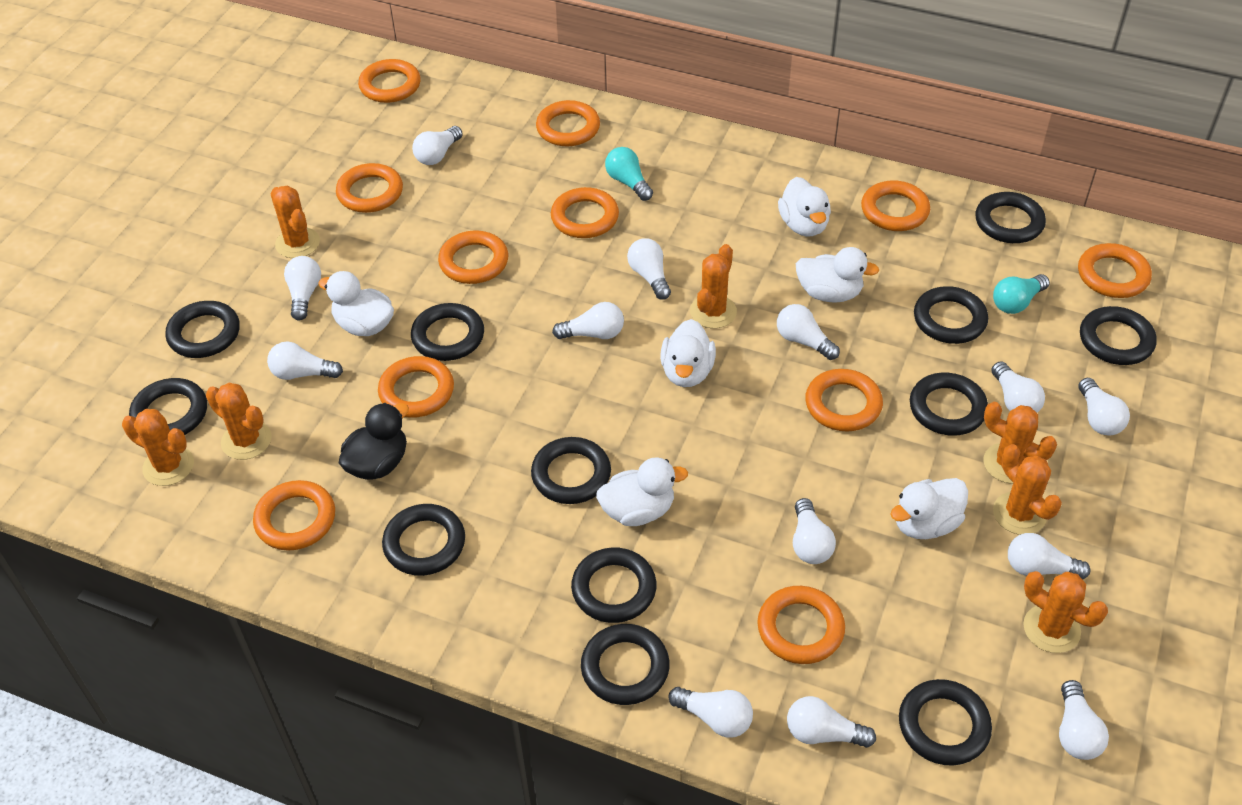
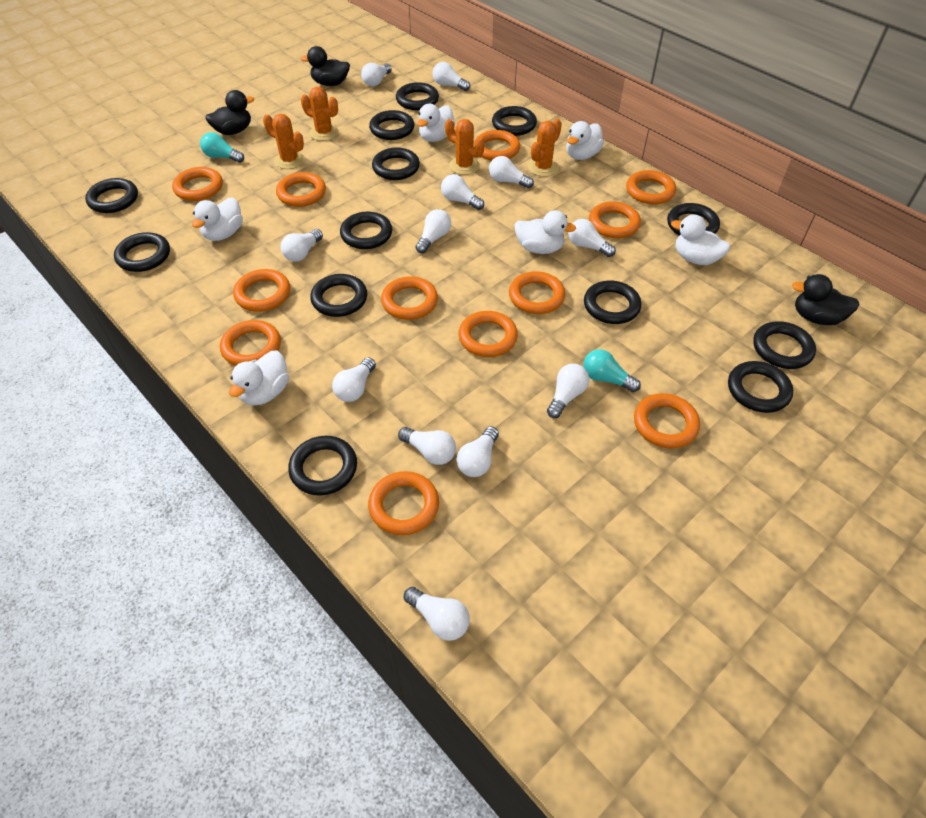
black duck: 1 -> 3
black ring: 12 -> 13
orange cactus: 7 -> 4
orange ring: 11 -> 12
white light bulb: 13 -> 12

